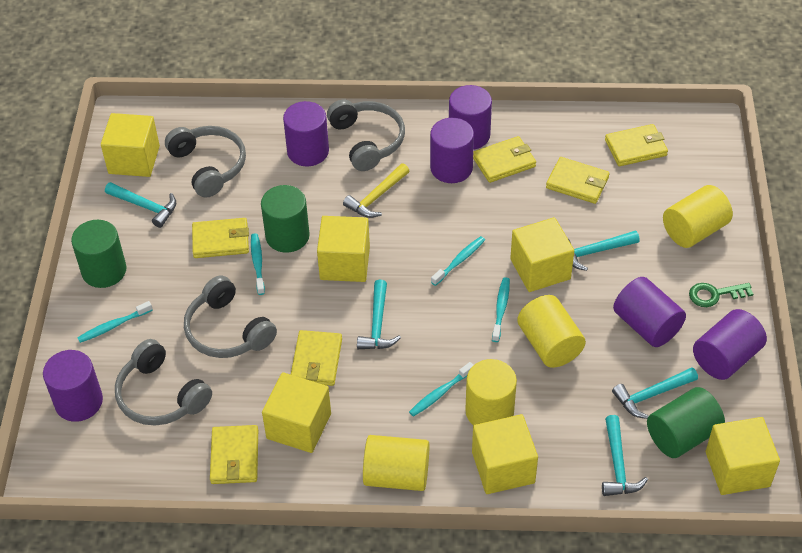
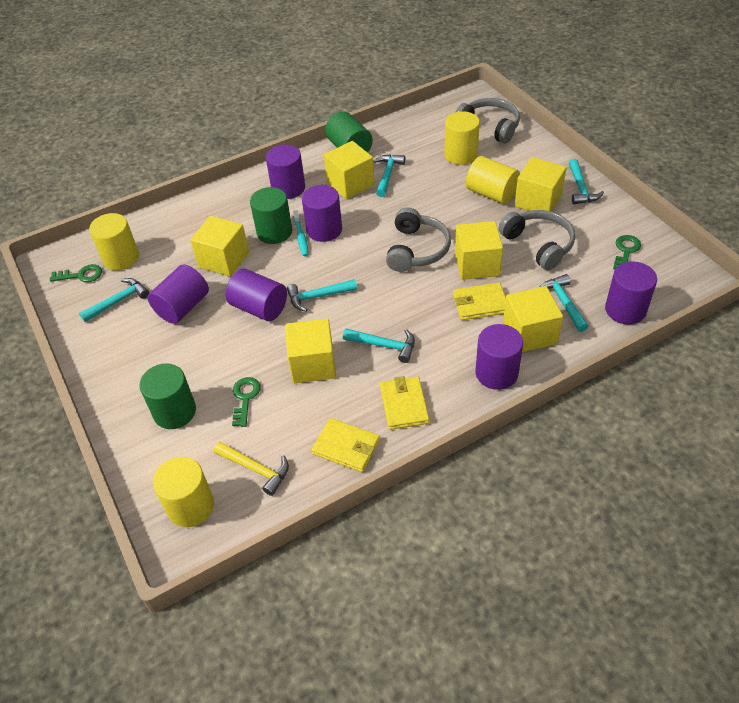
green key: 1 -> 3
grey headphones: 4 -> 3
turquoise hammer: 5 -> 6
turquoise toothbrush: 5 -> 1
yellow wallet: 6 -> 3

